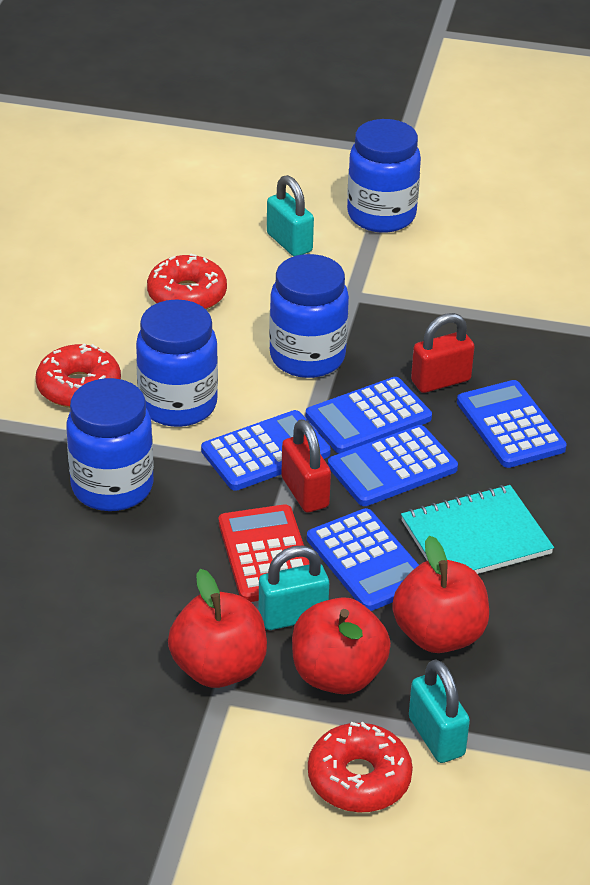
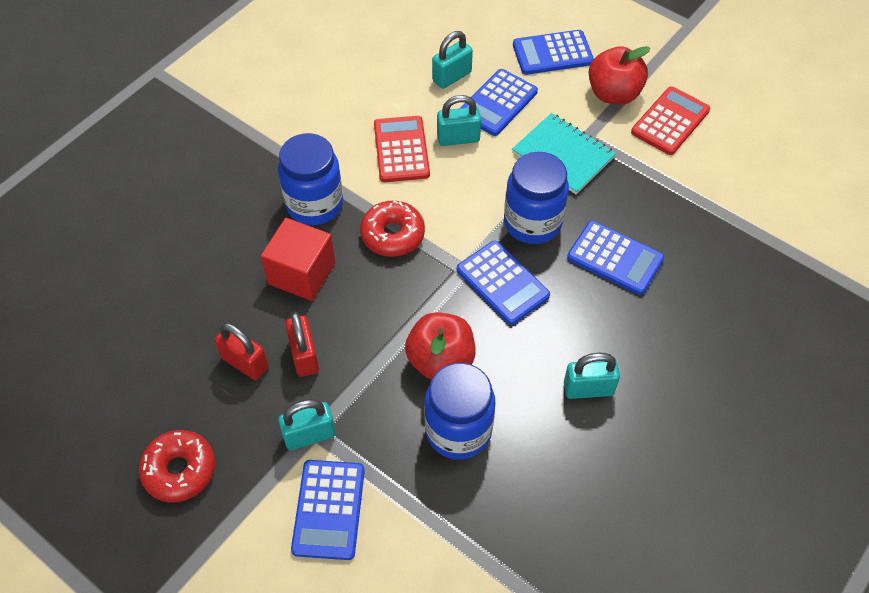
blue jar: 4 -> 3
red apple: 3 -> 2
red calculator: 1 -> 2
red cube: 0 -> 1
red donut: 3 -> 2
turquoise padlock: 3 -> 4

